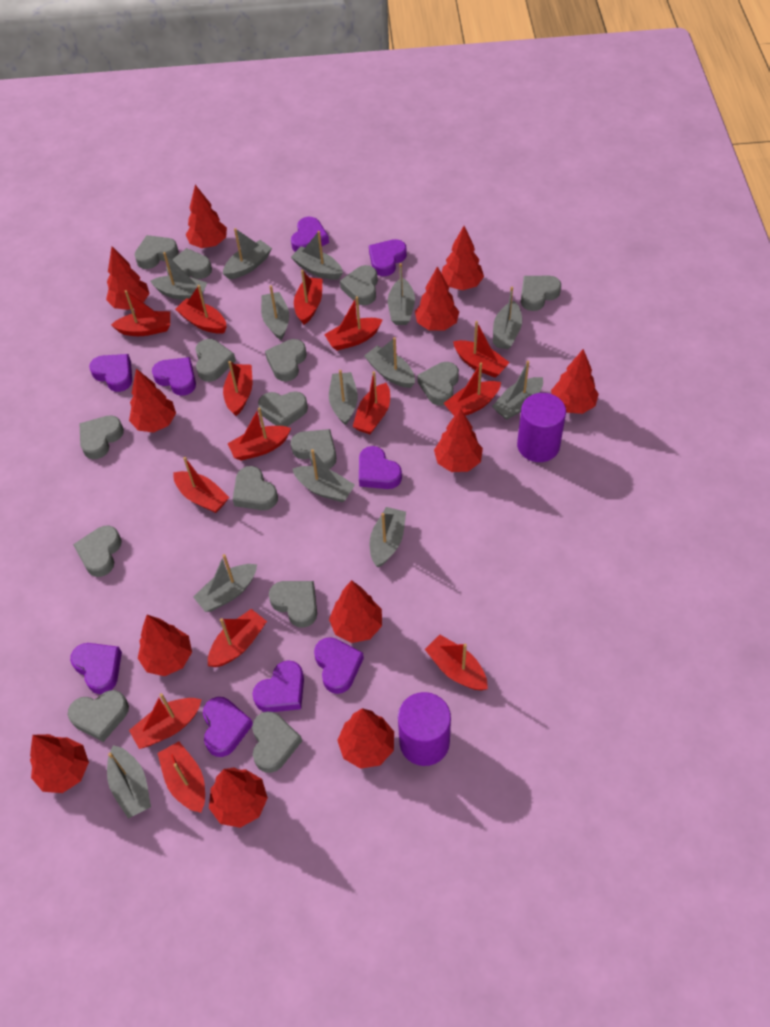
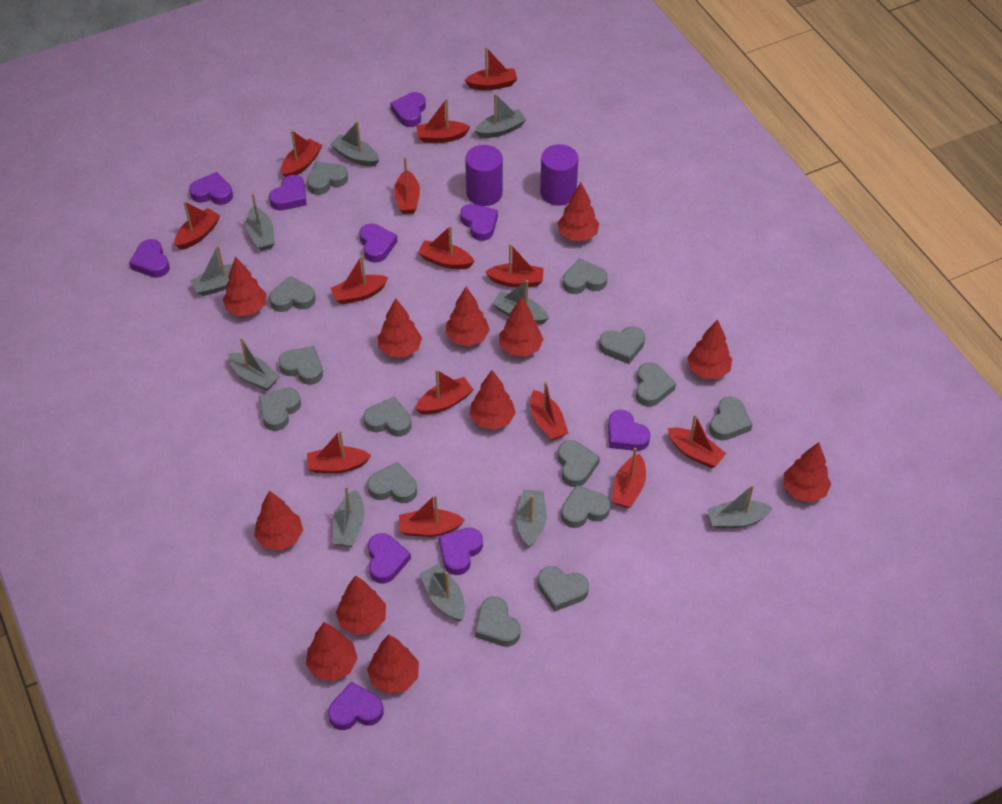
grey boat: 13 -> 10
grey heart: 15 -> 14
purple heart: 9 -> 10

